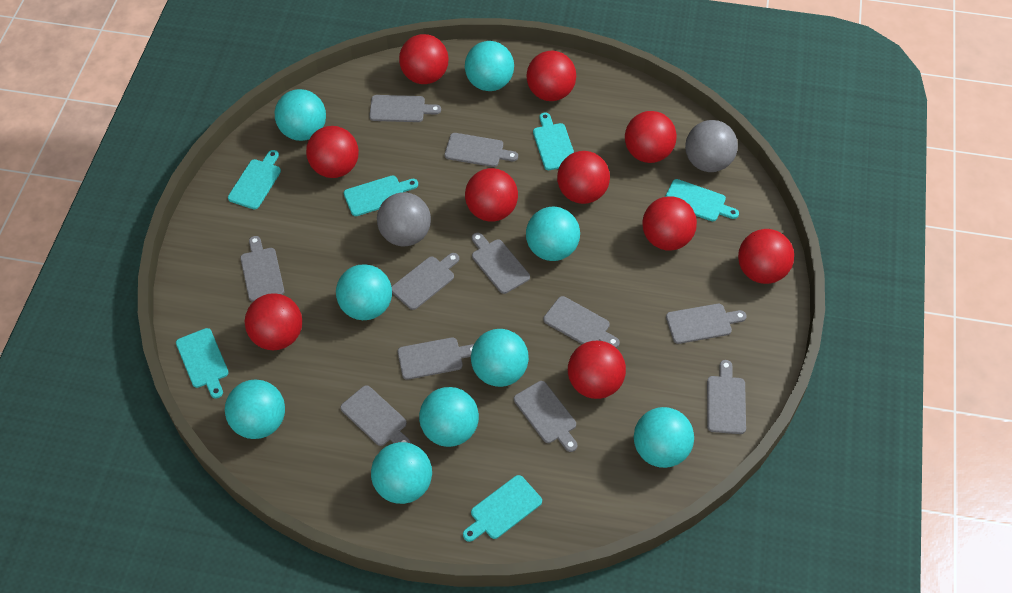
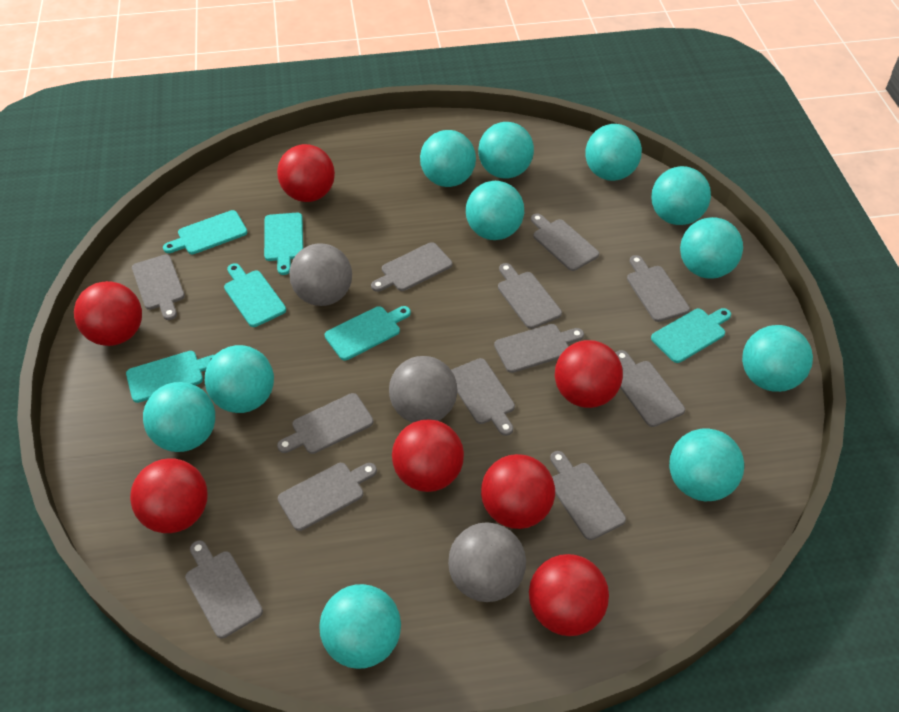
grey ball: 2 -> 3
grey cutting board: 11 -> 12
red ball: 10 -> 7
turquoise ball: 9 -> 11

